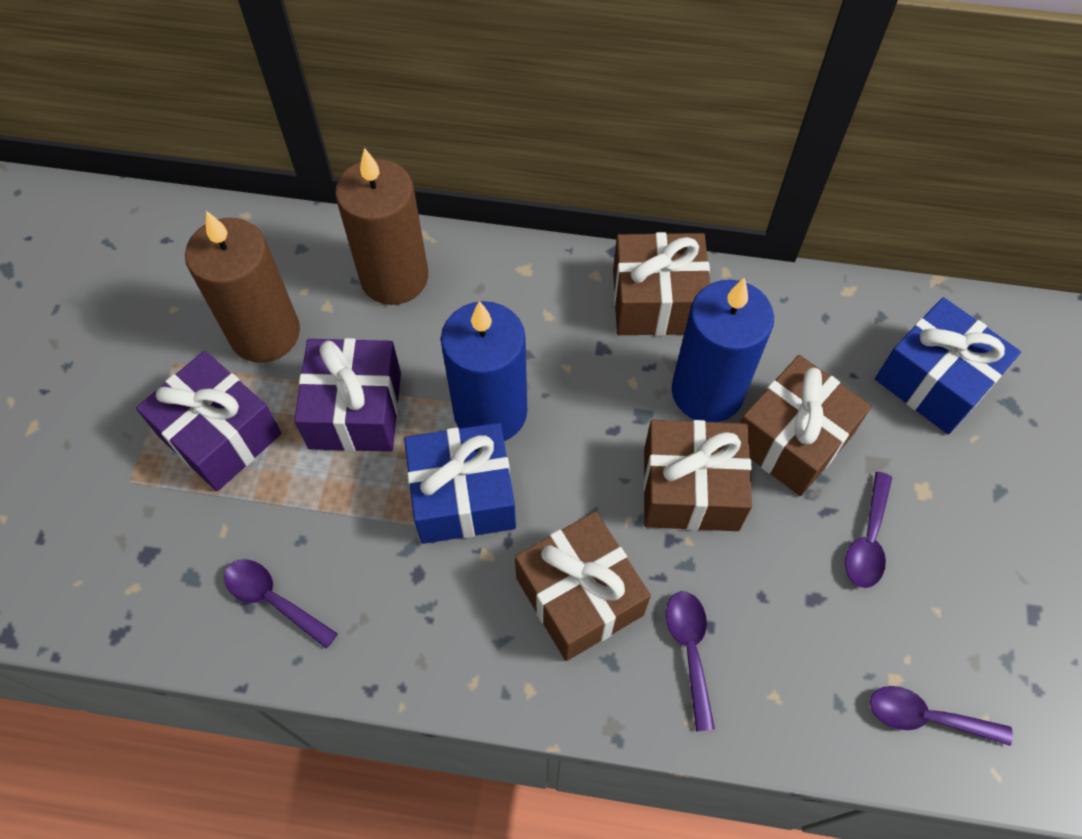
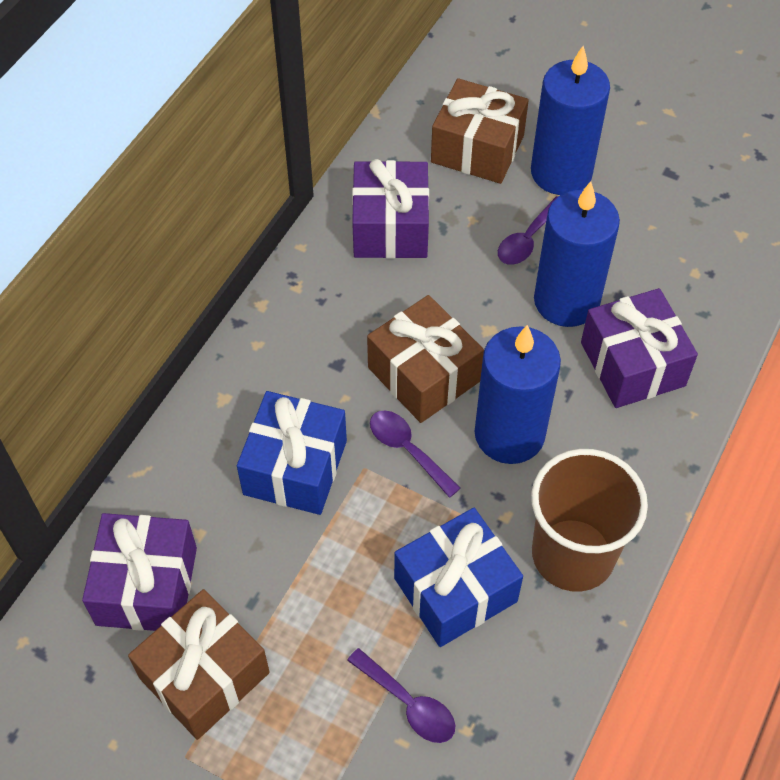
blue candle: 2 -> 3
brown candle: 2 -> 0
brown cup: 0 -> 1
brown gift: 4 -> 3
purple gift: 2 -> 3
purple spoon: 4 -> 3

